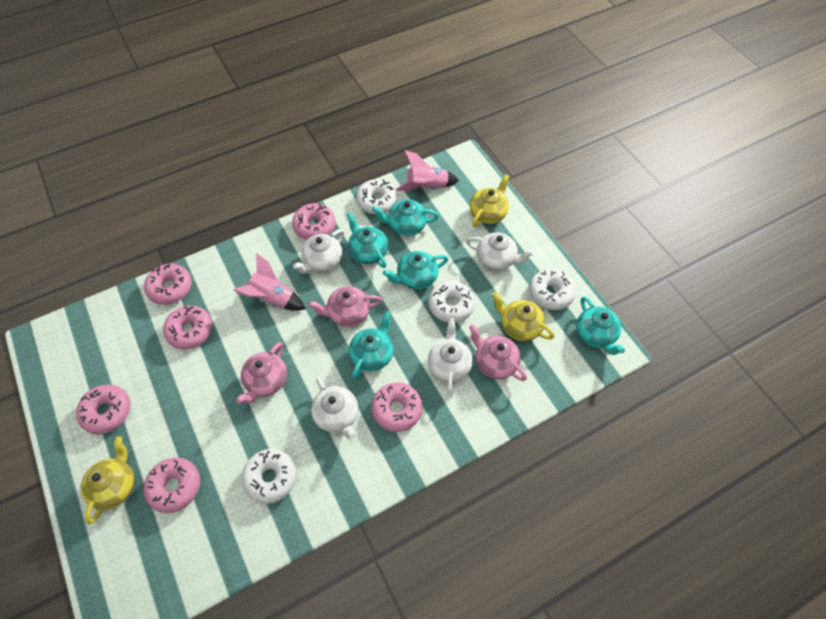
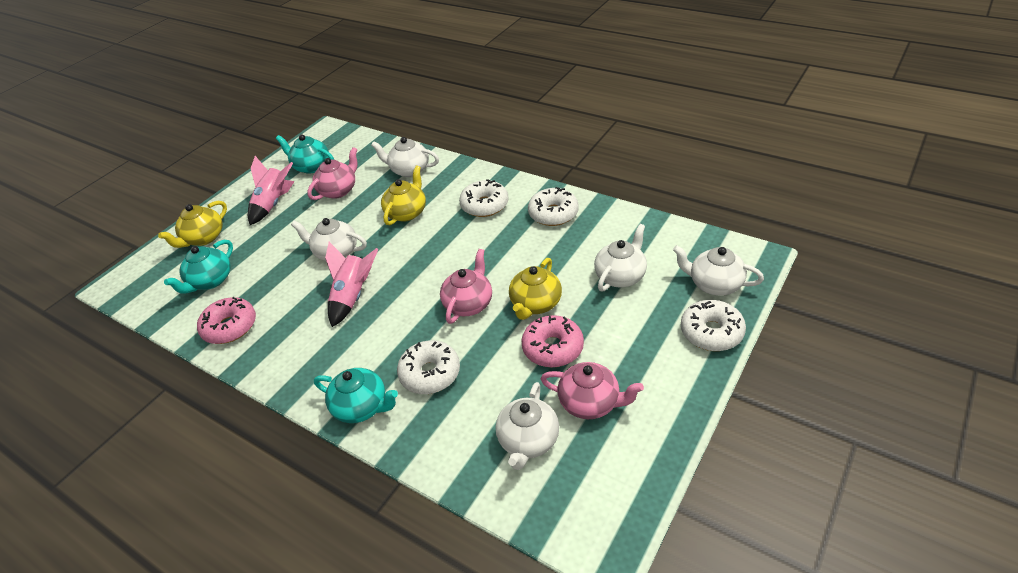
pink donut: 6 -> 2
turquoise teapot: 5 -> 3
white teapot: 4 -> 5

